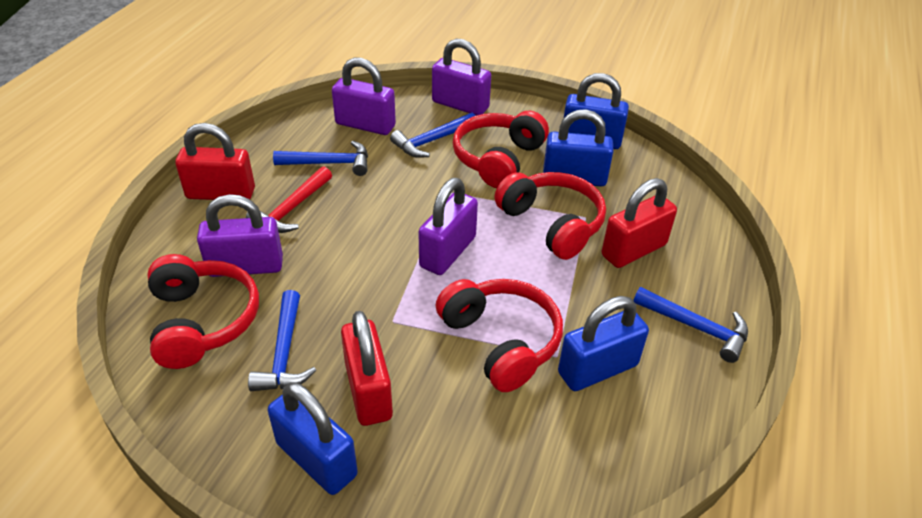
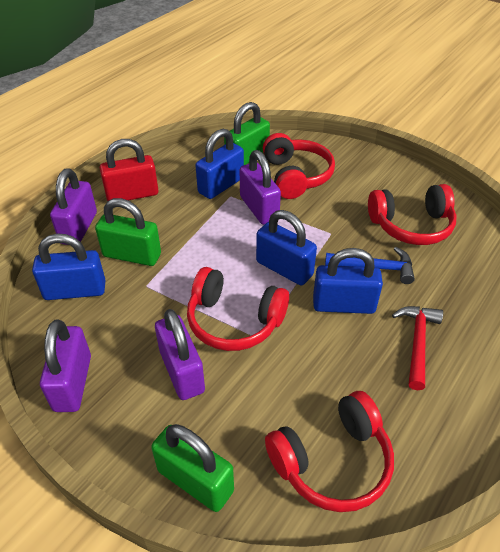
blue hammer: 4 -> 1
green padlock: 0 -> 3
red padlock: 3 -> 1

